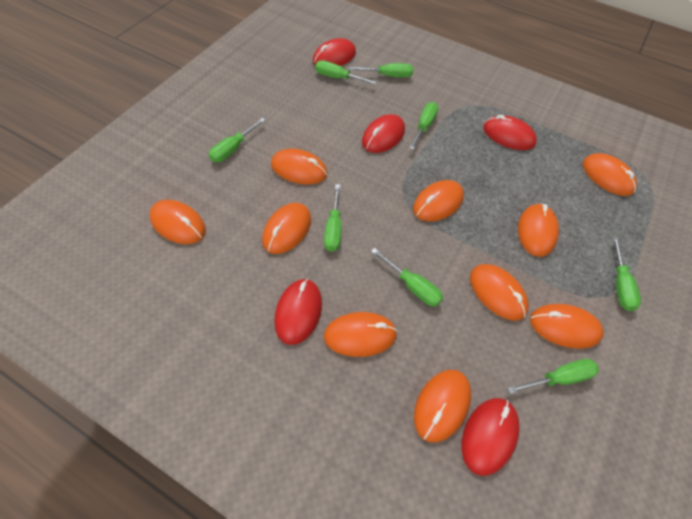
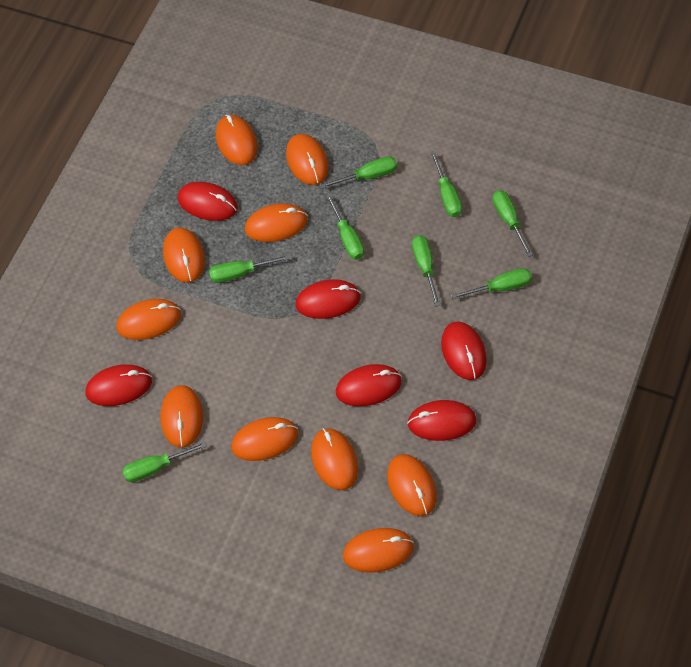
red mouse: 5 -> 6

